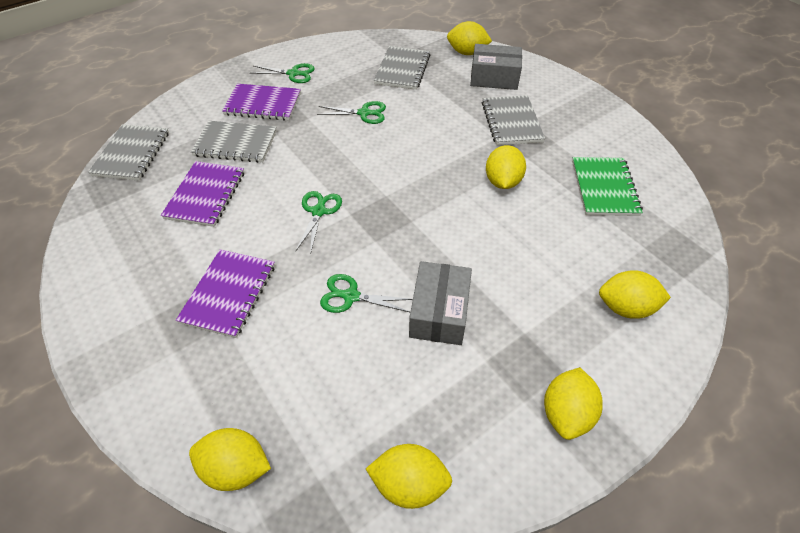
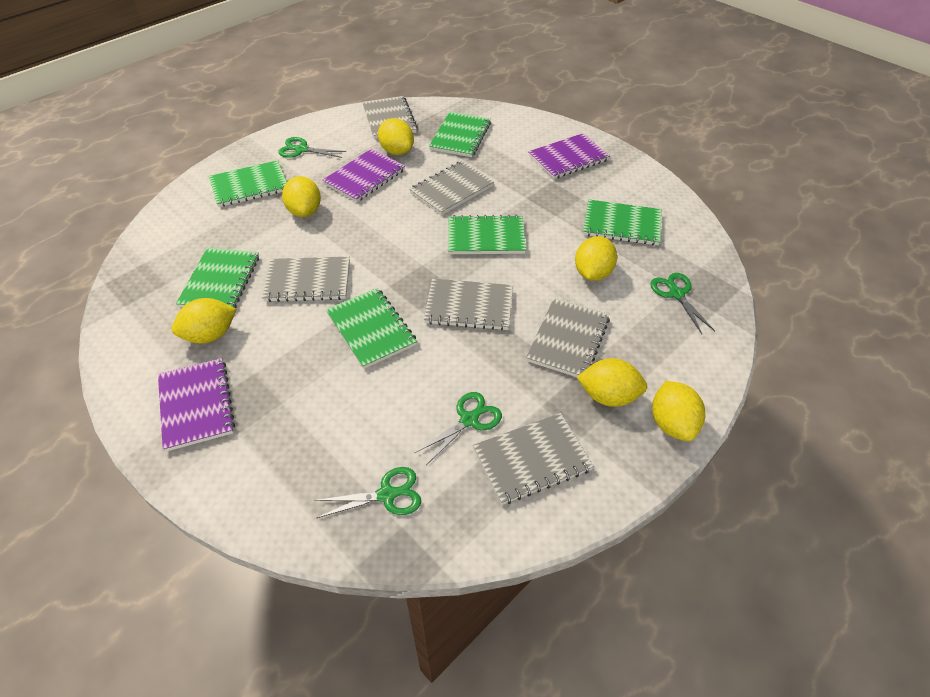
green notebook: 1 -> 6
grey box: 2 -> 0
grey notebook: 4 -> 6

